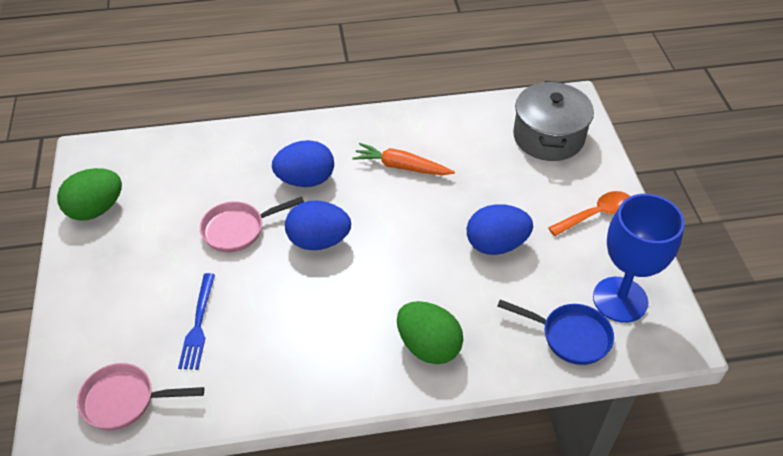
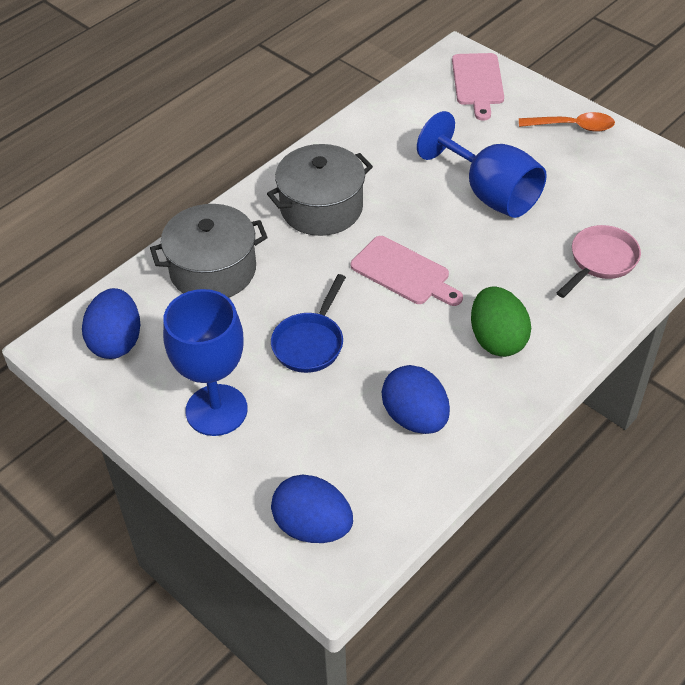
blue fork: 1 -> 0
blue goblet: 1 -> 2
green egg: 2 -> 1
grey pot: 1 -> 2
orange carrot: 1 -> 0
pink cutting board: 0 -> 2
pink pan: 2 -> 1

